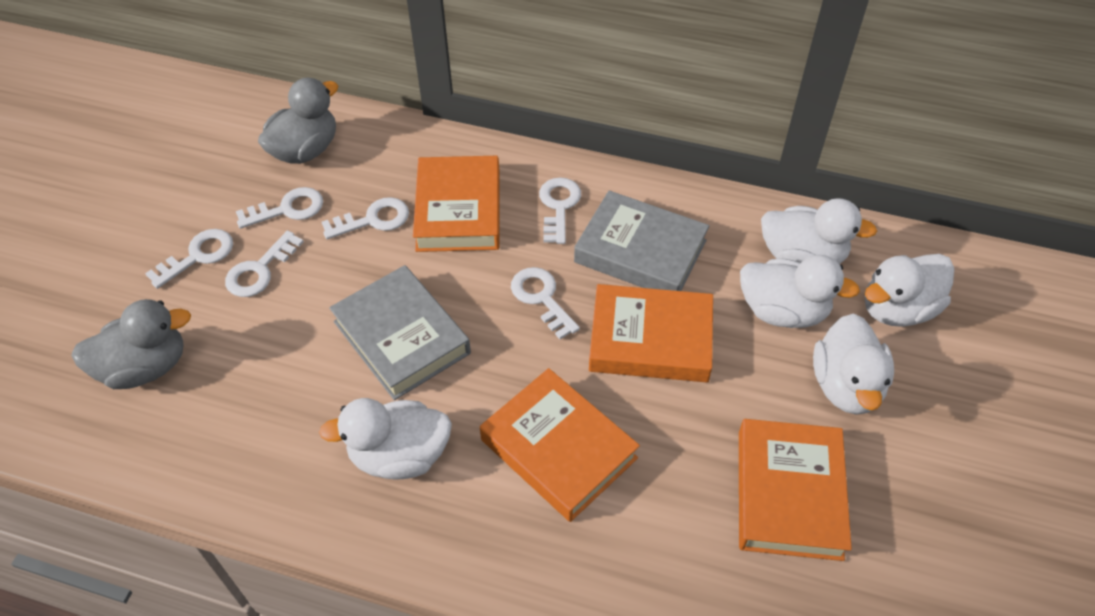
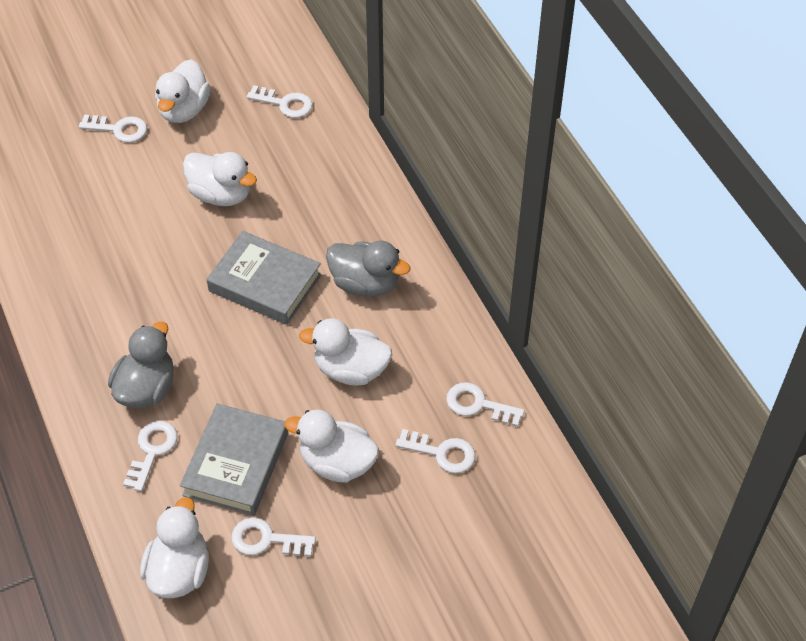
orange book: 4 -> 0

